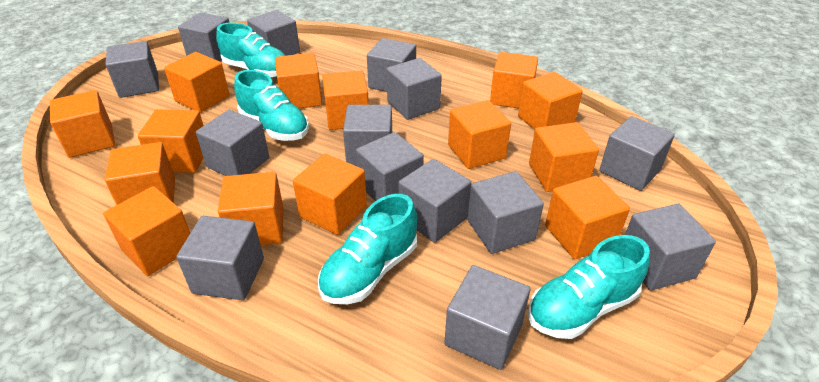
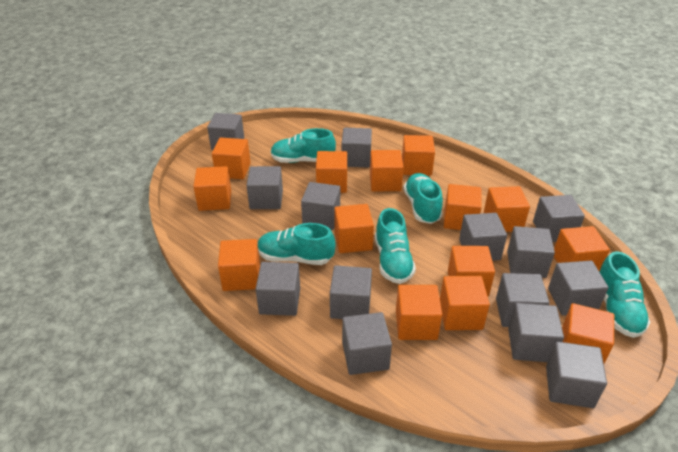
turquoise shoe: 4 -> 5

